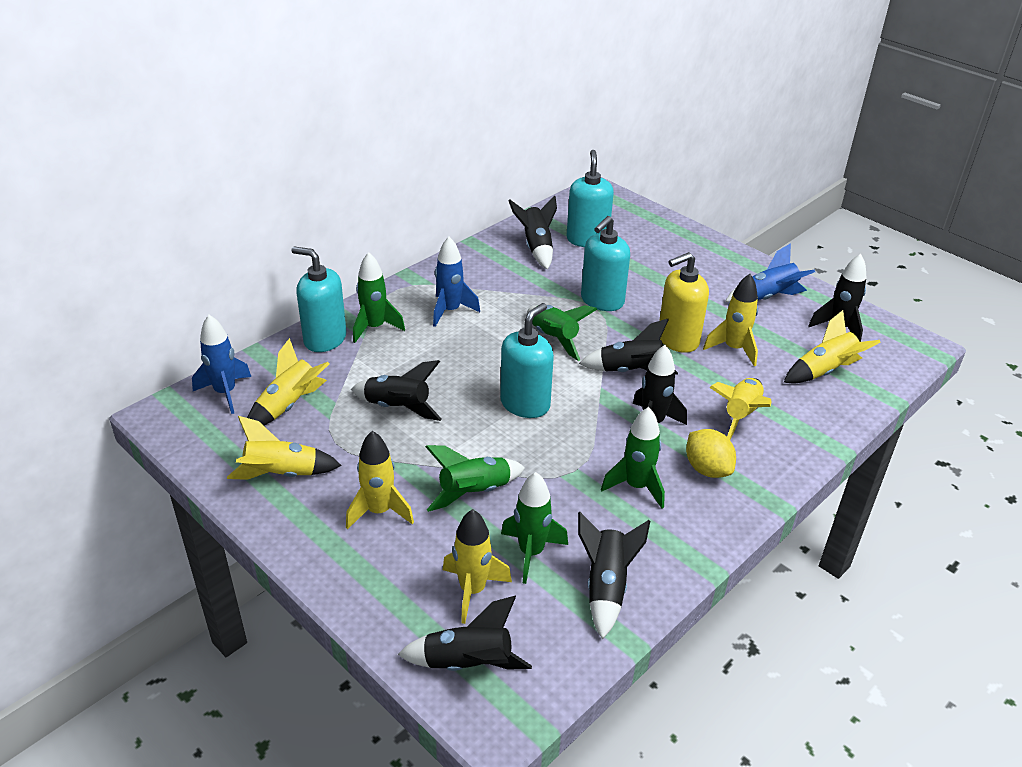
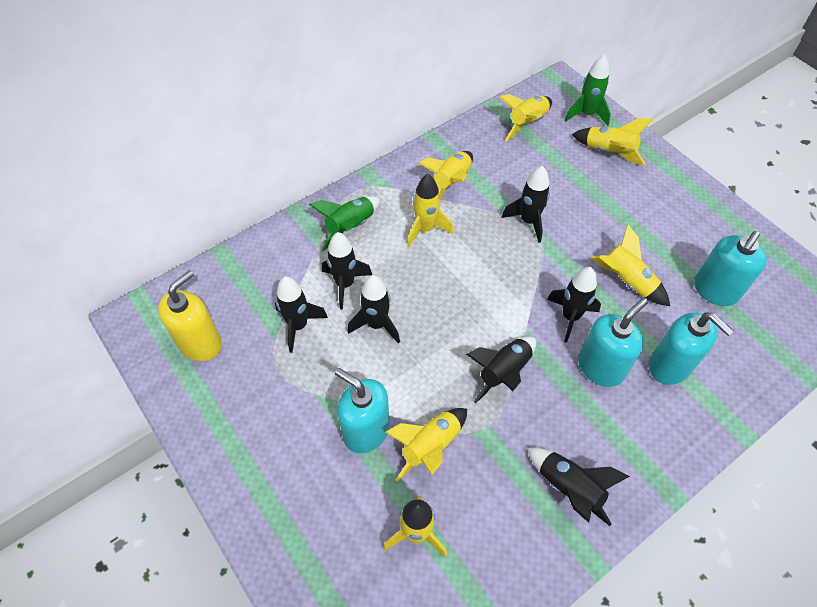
blue rocket: 3 -> 0
green rocket: 5 -> 2
yellow lemon: 1 -> 0

